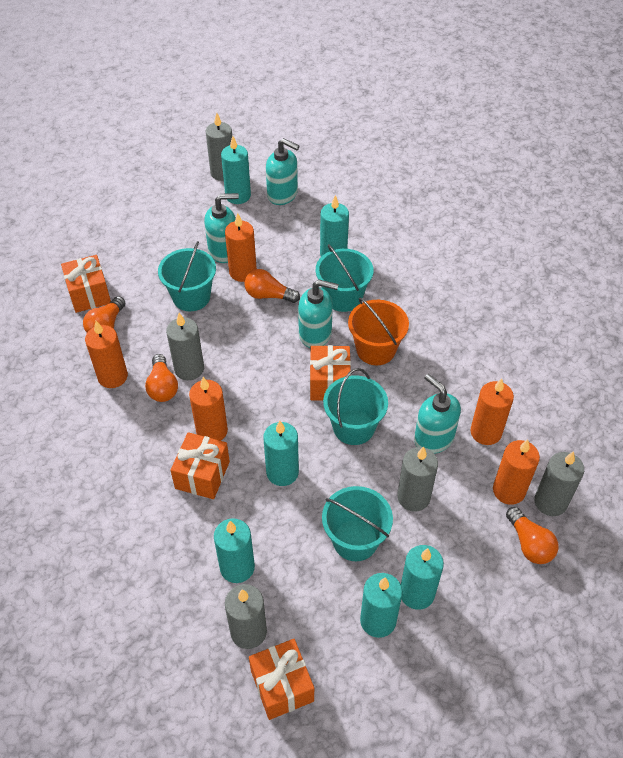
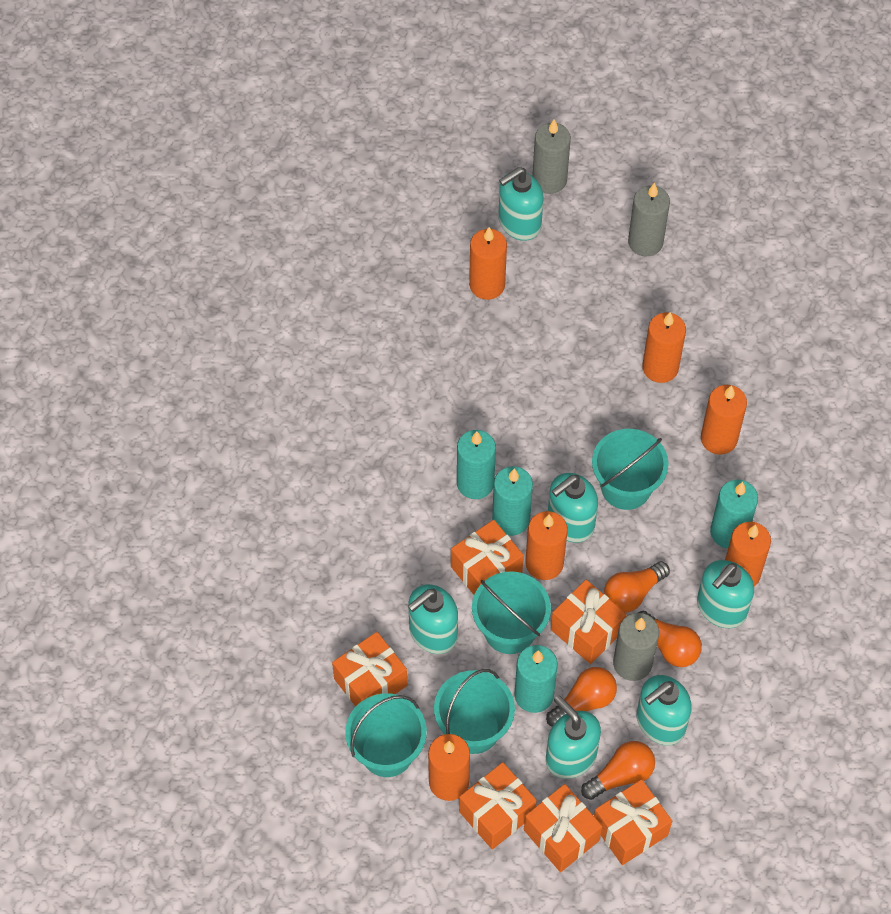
grey candle: 5 -> 3
orange bucket: 1 -> 0
orange candle: 5 -> 6
orange gift: 4 -> 6
turquoise candle: 6 -> 4
turquoise soap dispenser: 4 -> 6

